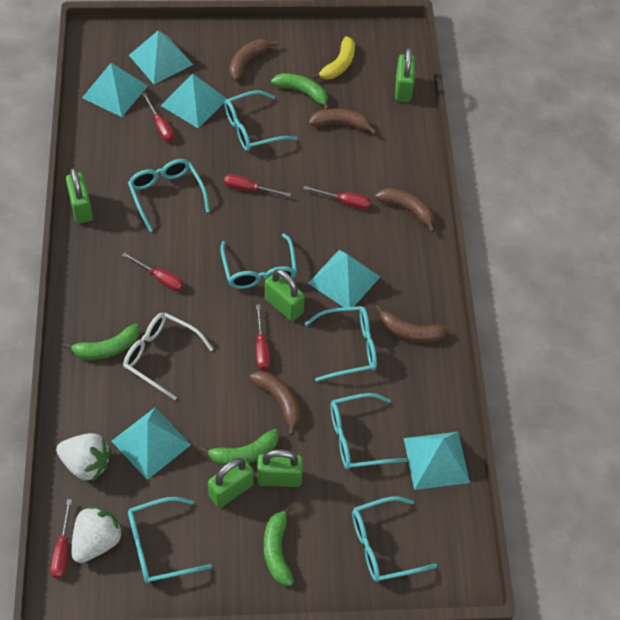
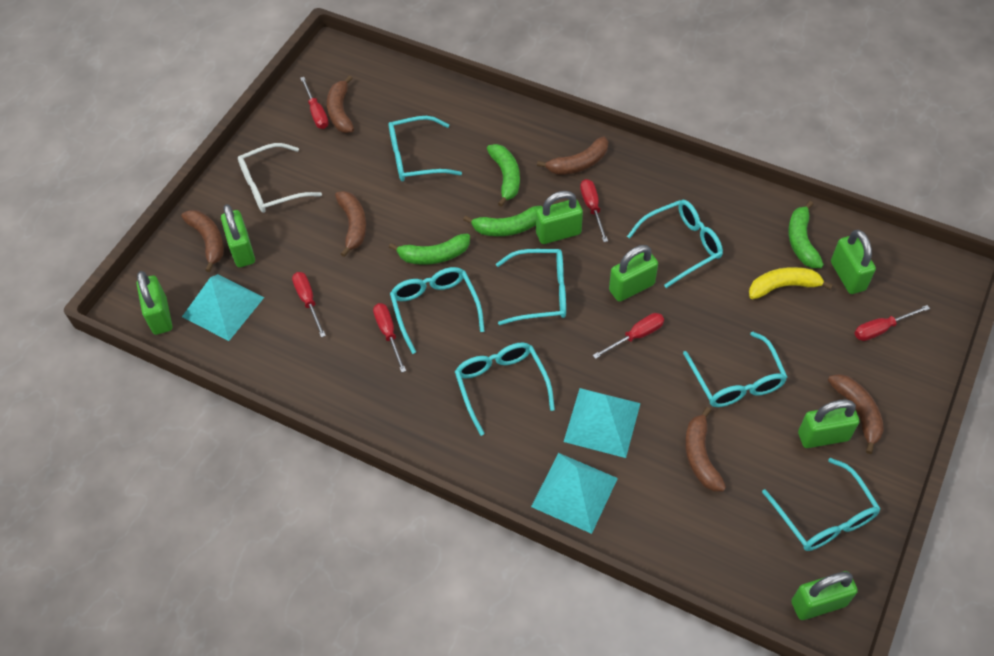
brown banana: 5 -> 6
green padlock: 5 -> 7
turquoise pyramid: 6 -> 3
white strawberry: 2 -> 0

